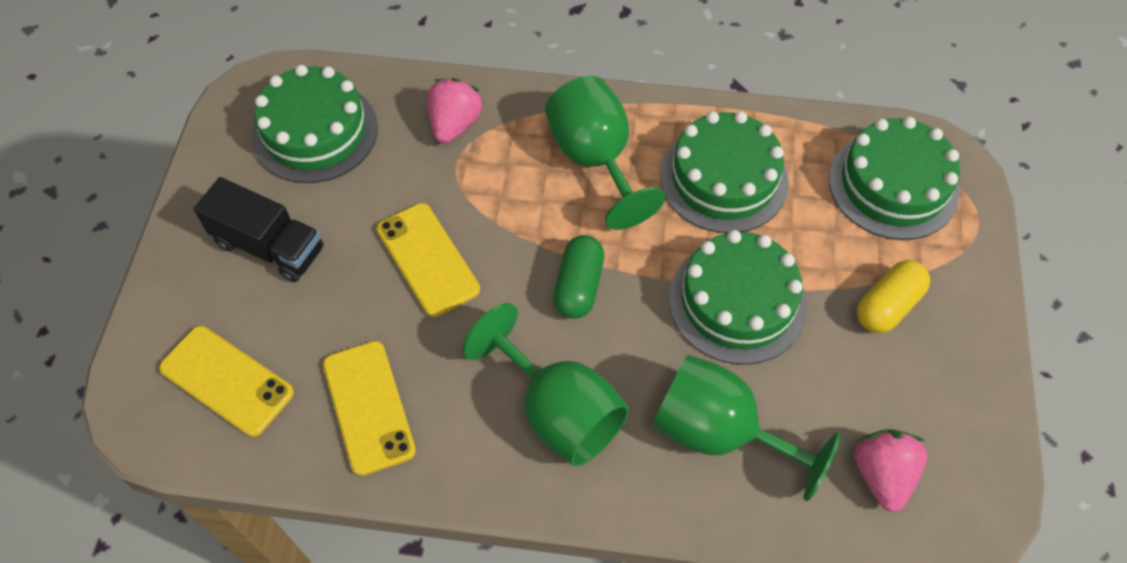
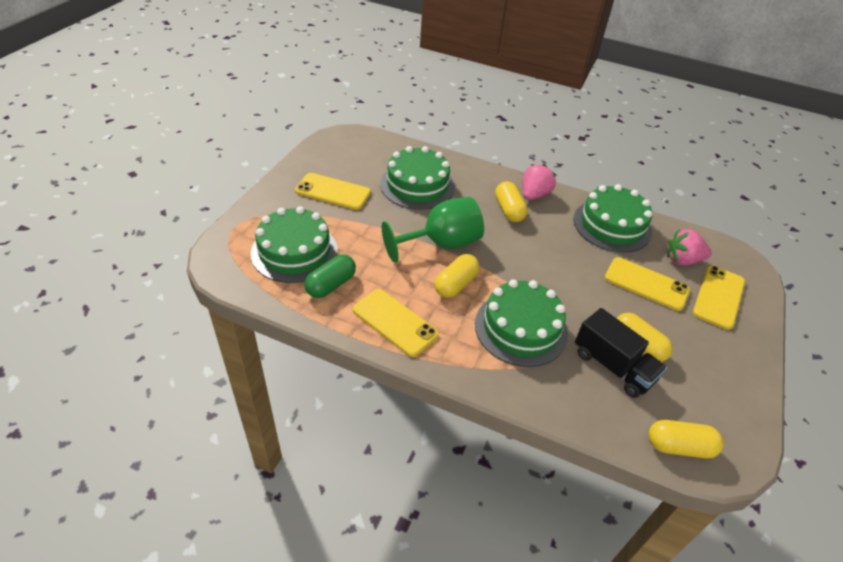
green goblet: 3 -> 1
yellow capsule: 1 -> 4
yellow phone: 3 -> 4

